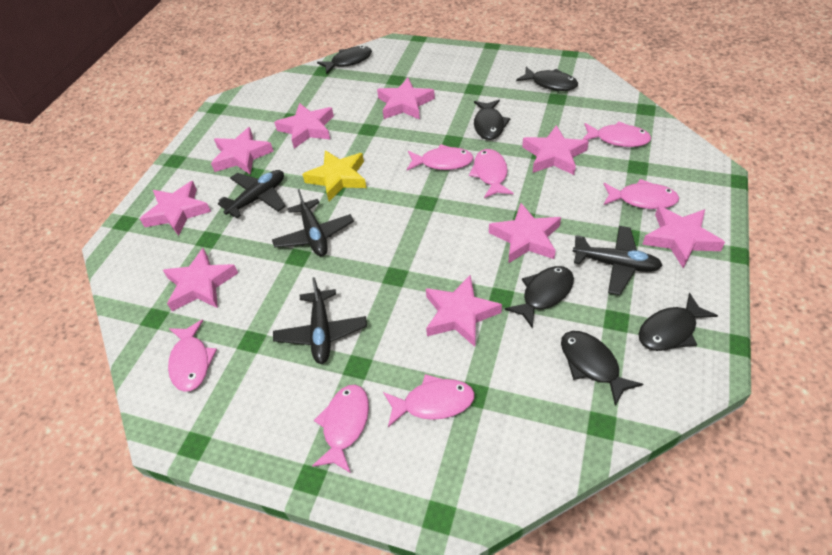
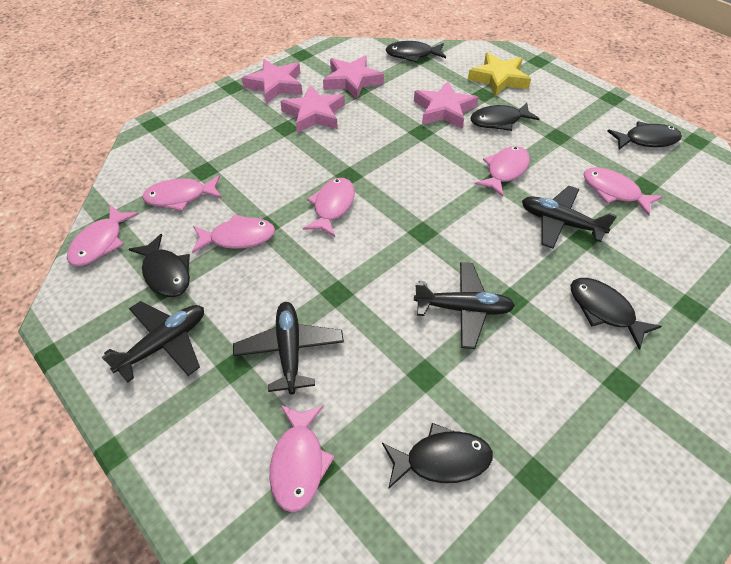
pink star: 9 -> 4

